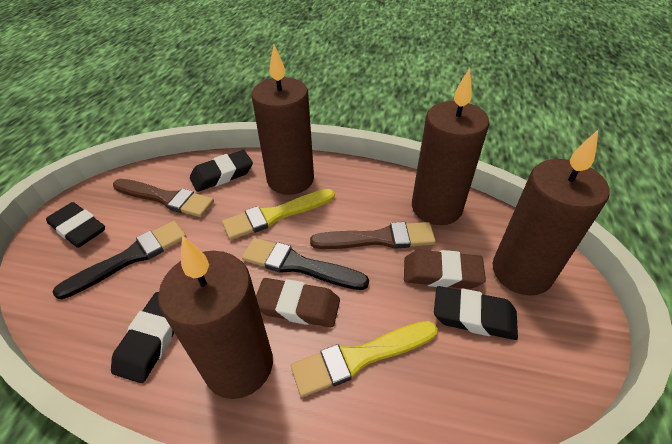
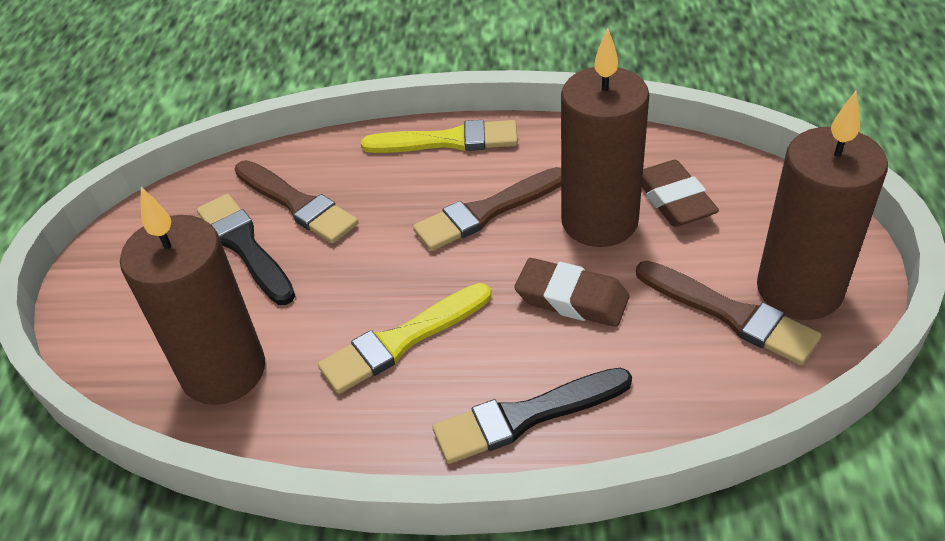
black eraser: 4 -> 0
brown brush: 2 -> 3
brown candle: 4 -> 3

